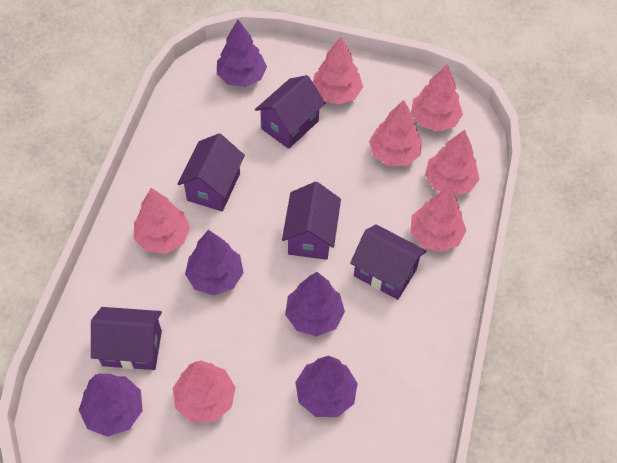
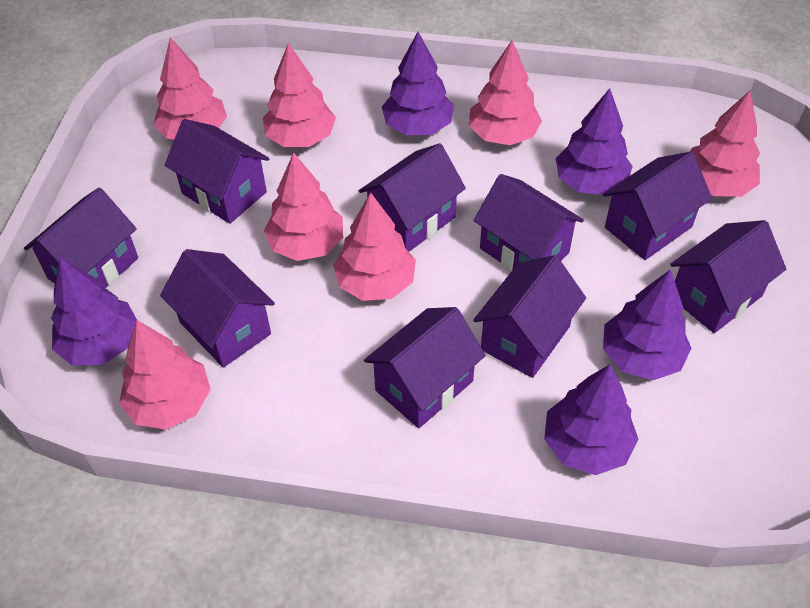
purple house: 5 -> 9

